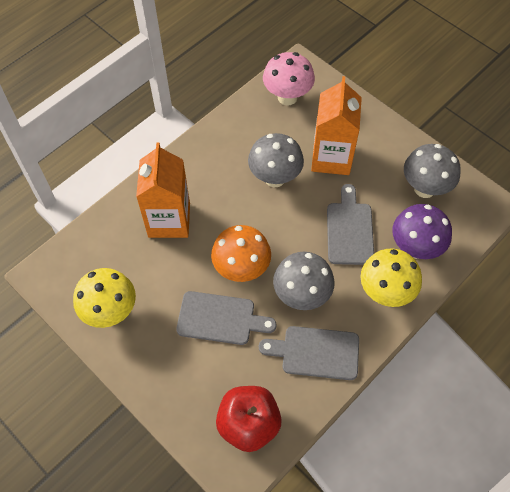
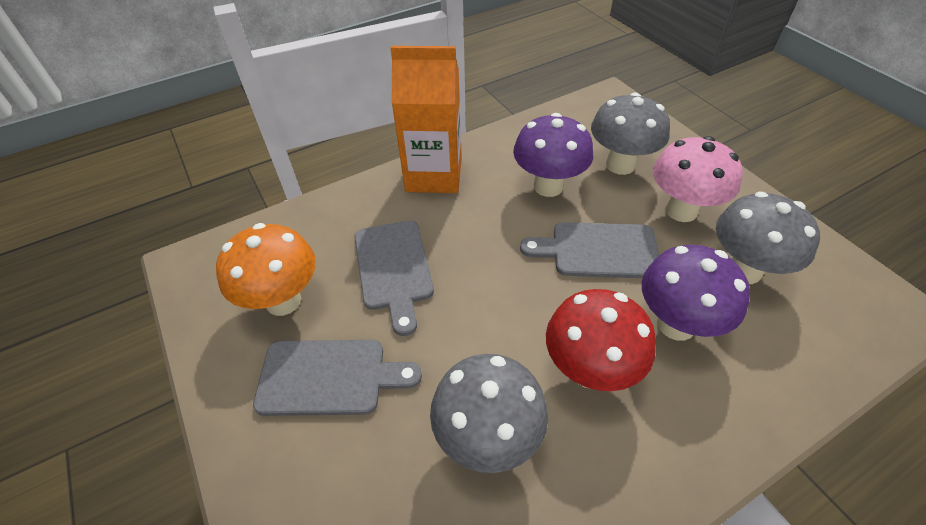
orange carton: 2 -> 1
purple mushroom: 1 -> 2
red apple: 1 -> 0
red mushroom: 0 -> 1
yellow mushroom: 2 -> 0

